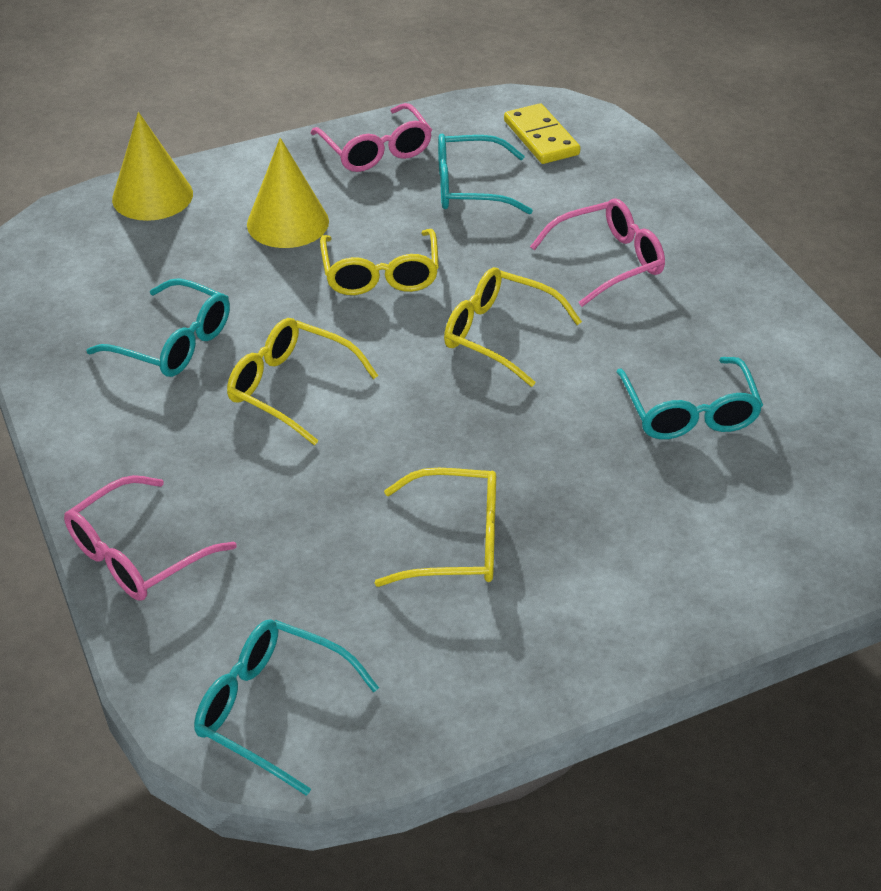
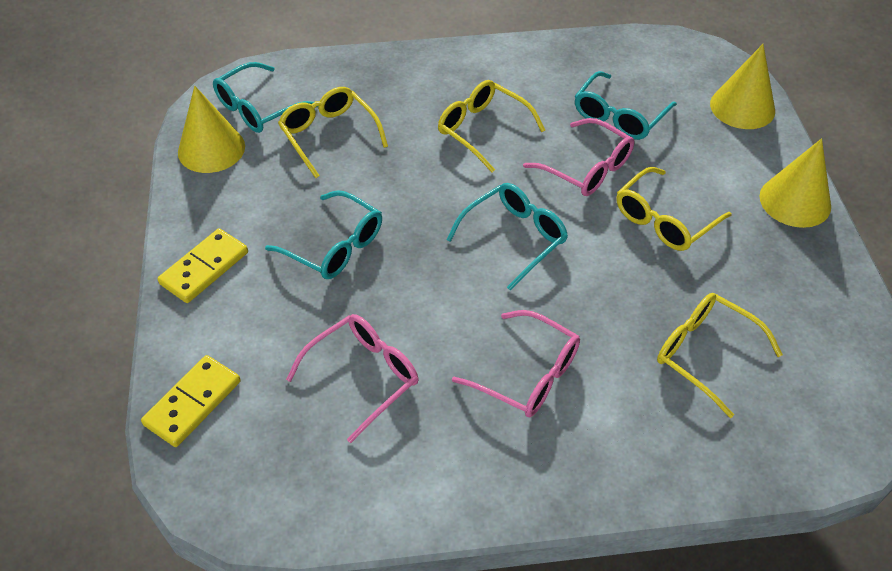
yellow cone: 2 -> 3
yellow domino: 1 -> 2

